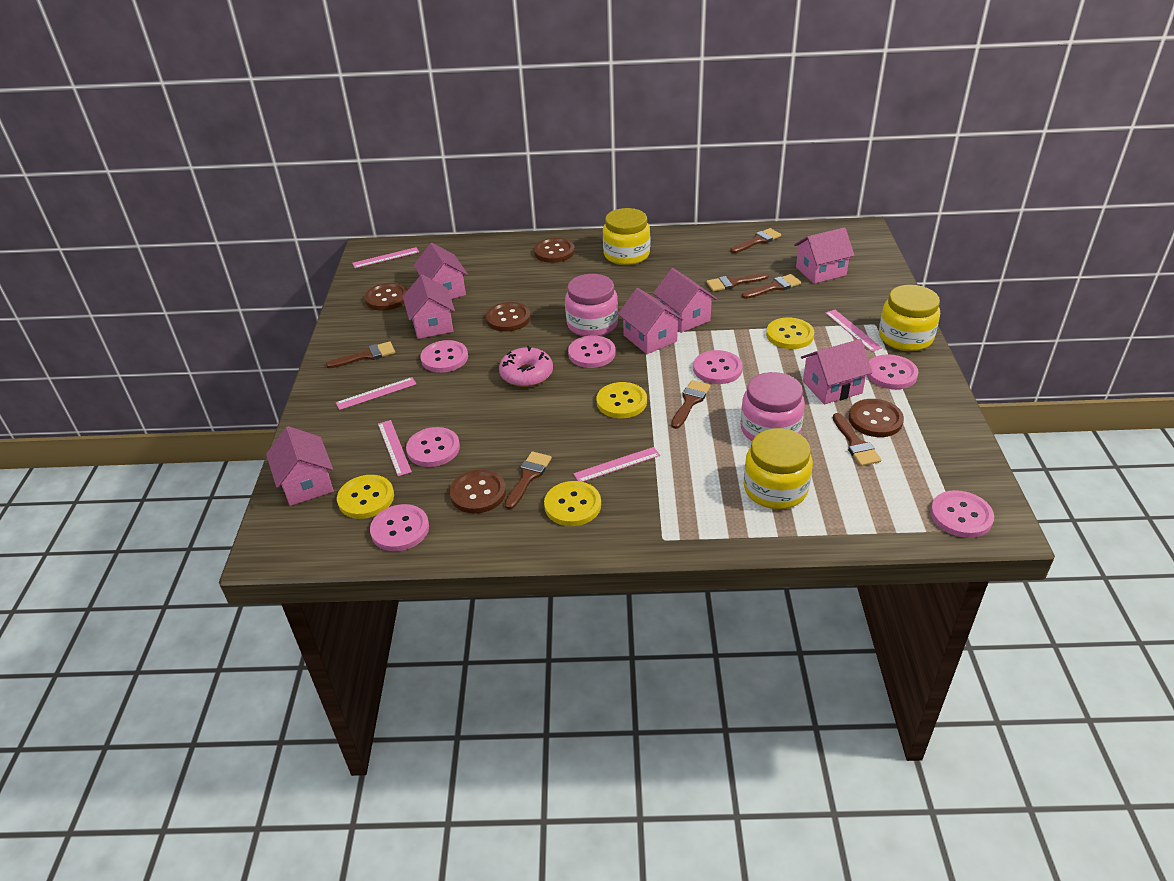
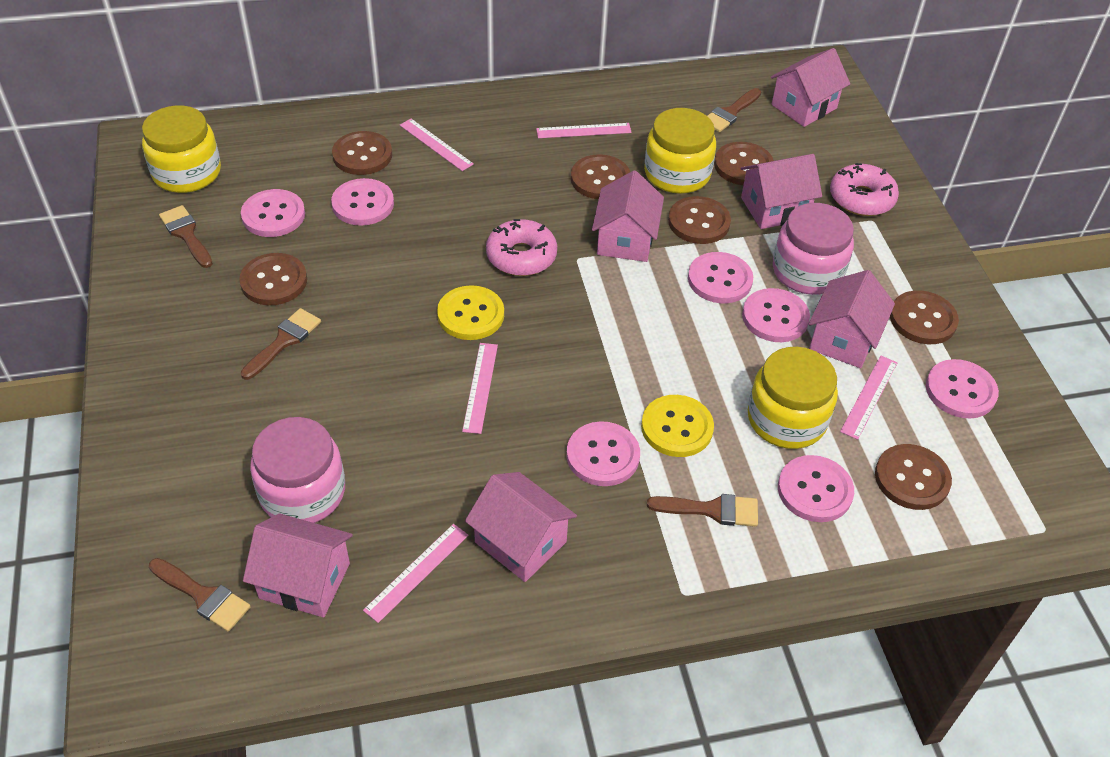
brown brush: 7 -> 5
brown button: 5 -> 7
pink donut: 1 -> 2
pink house: 7 -> 6
yellow button: 4 -> 2

